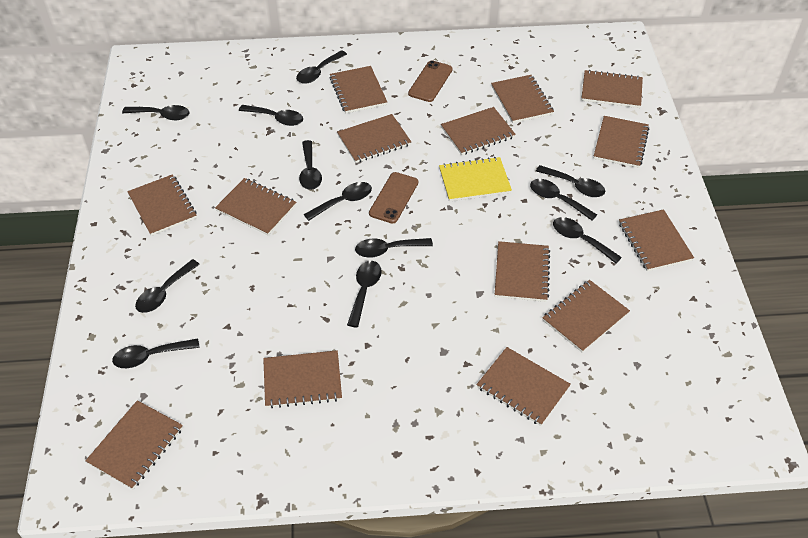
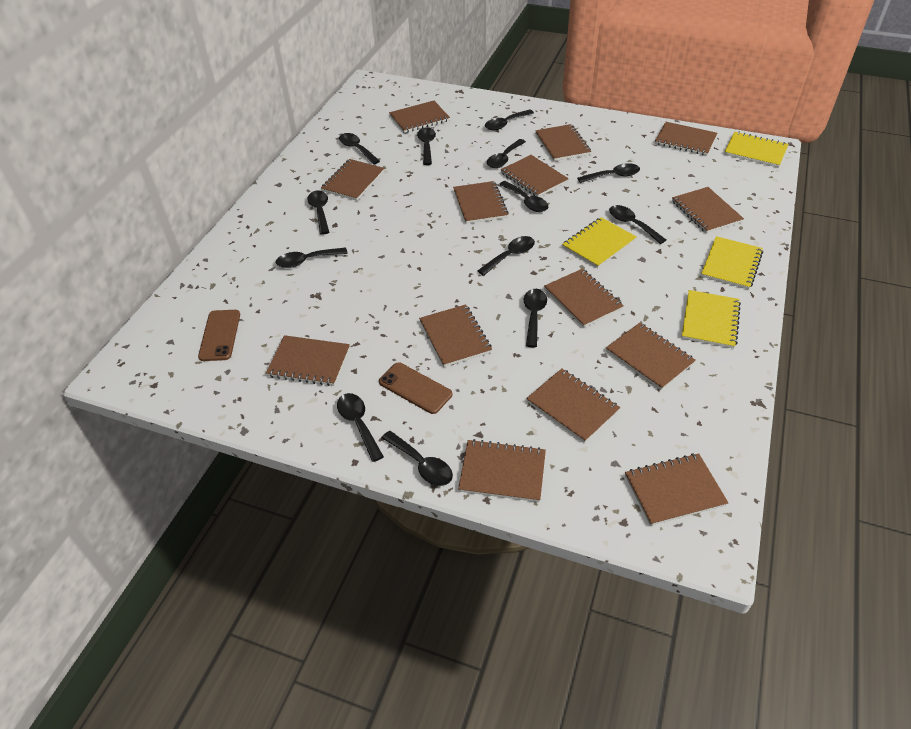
black spoon: 12 -> 13
yellow notebook: 1 -> 4

